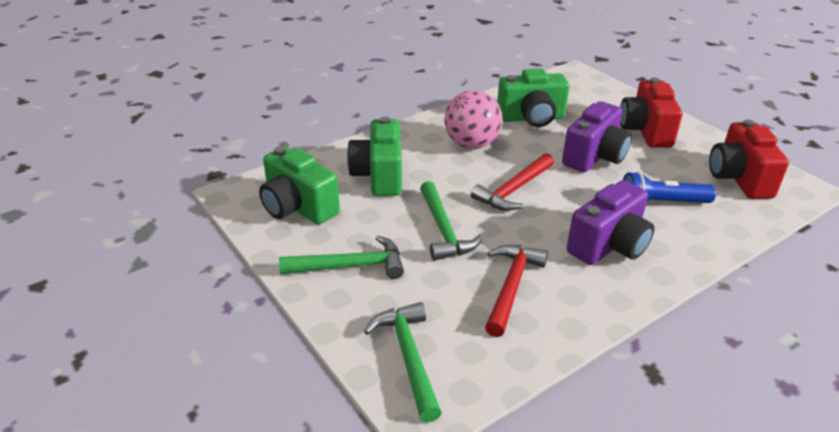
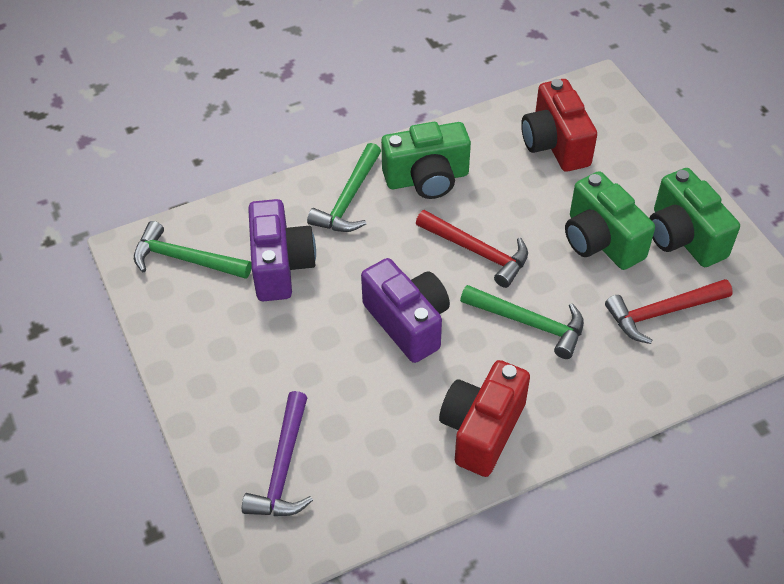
blue flashlight: 1 -> 0
pink ball: 1 -> 0
purple hammer: 0 -> 1

